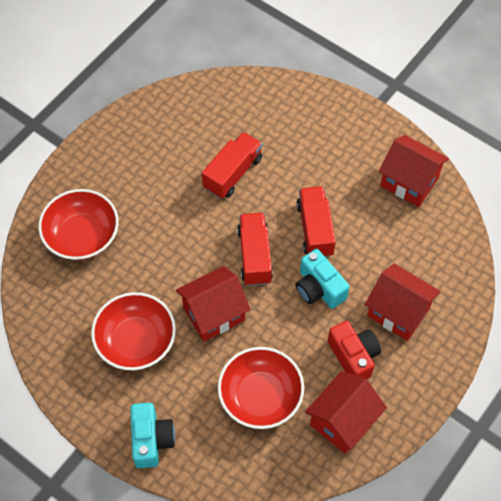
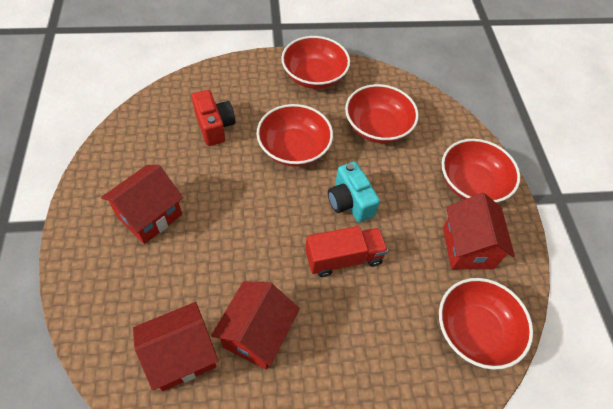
red bowl: 3 -> 5
red truck: 3 -> 1
turquoise camera: 2 -> 1

